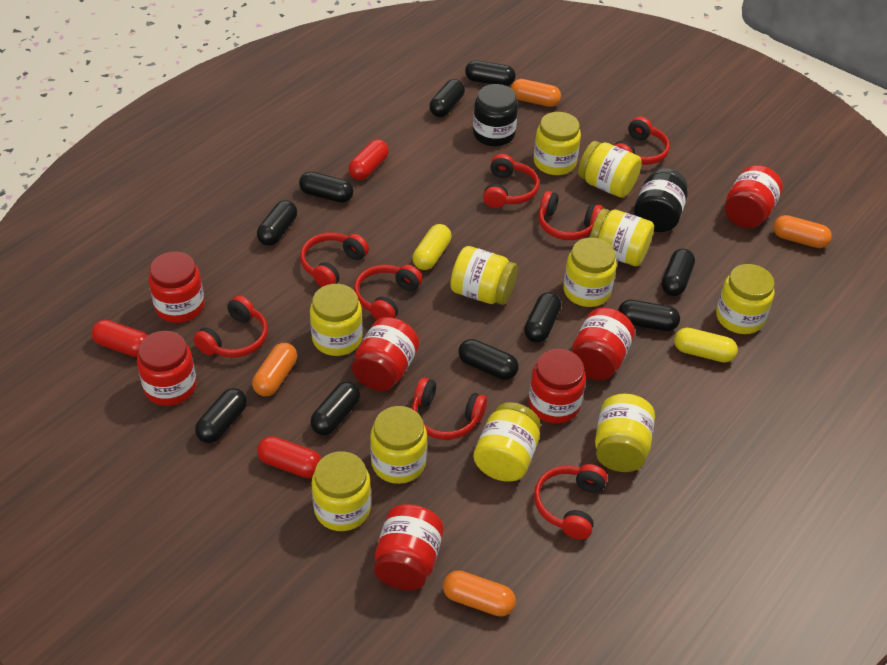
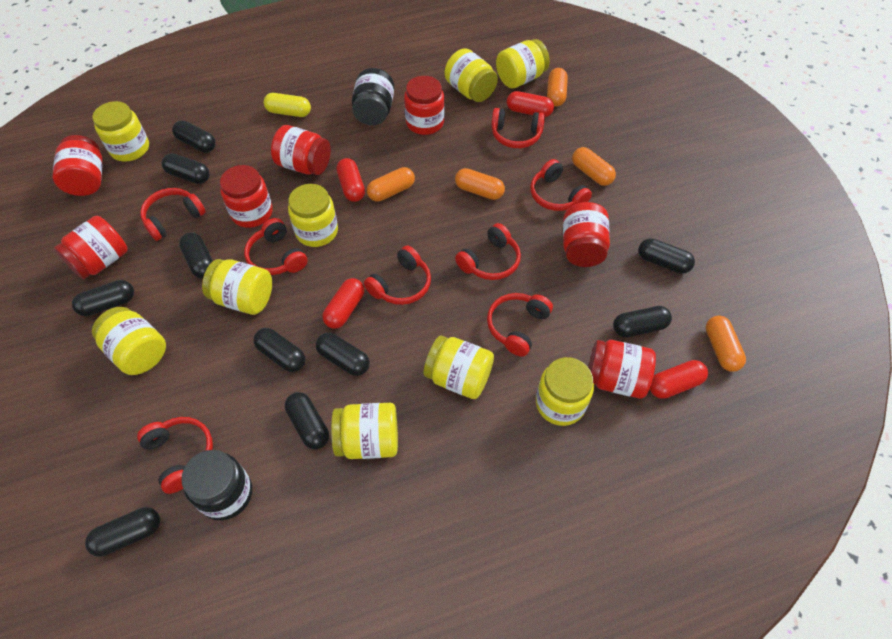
orange capsule: 4 -> 5
red capsule: 3 -> 4
yellow capsule: 2 -> 1
yellow jar: 11 -> 9

